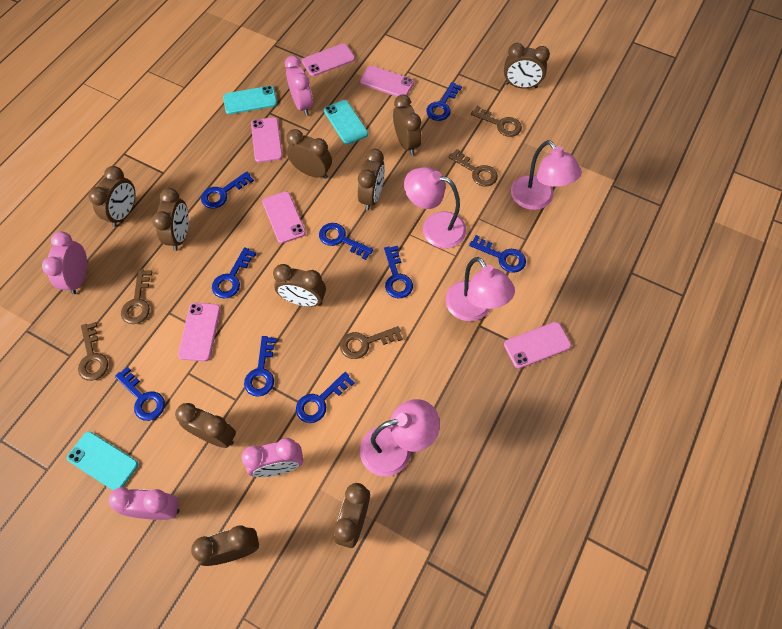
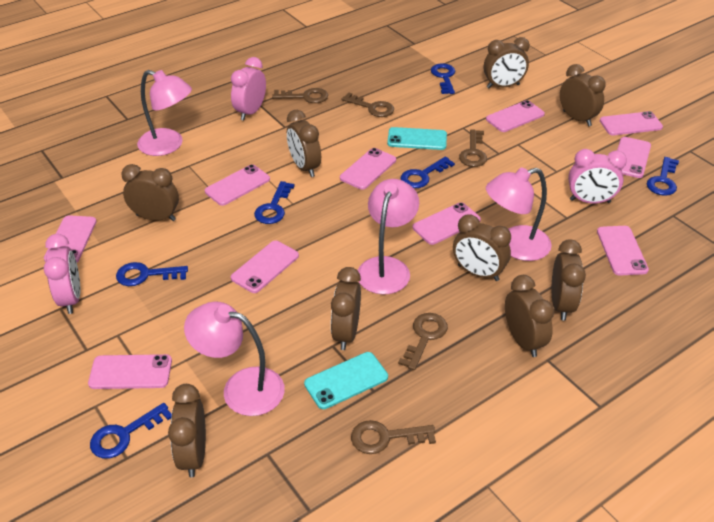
blue key: 9 -> 6
brown clock: 10 -> 9
pink clock: 4 -> 3
pink phone: 6 -> 10
turquoise phone: 3 -> 2

